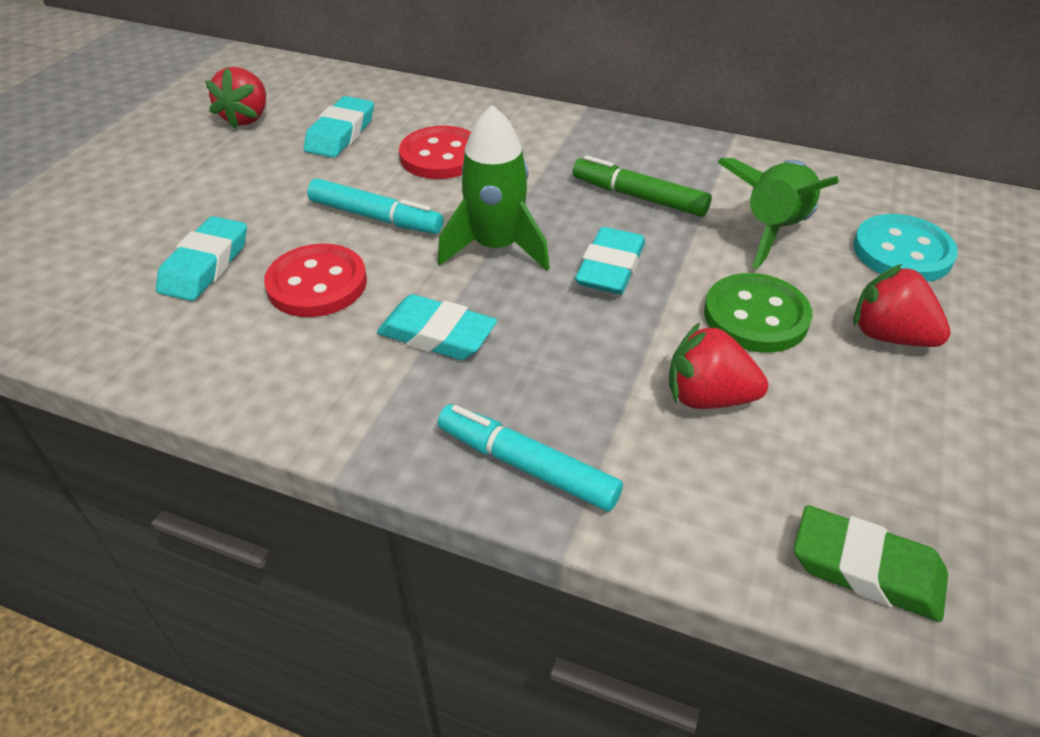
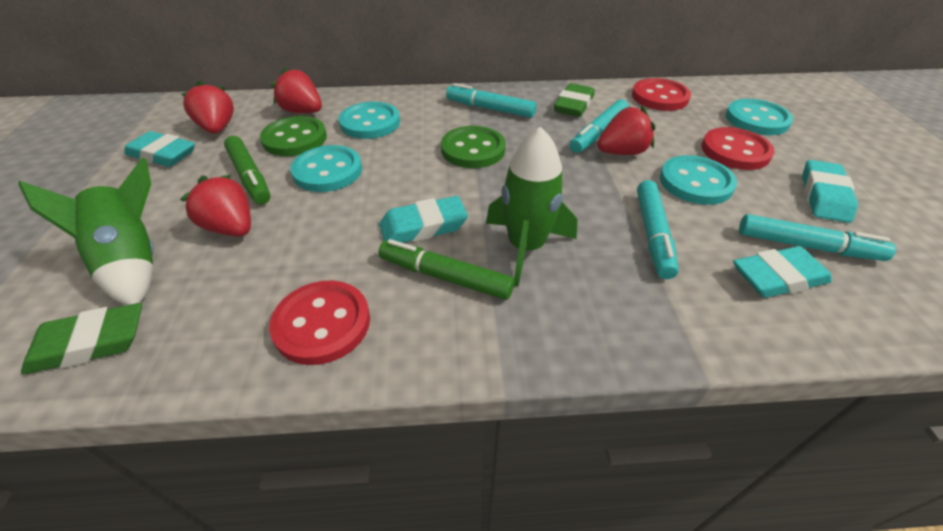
green button: 1 -> 2
green eraser: 1 -> 2
green marker: 1 -> 2
red button: 2 -> 3
red strawberry: 3 -> 4
turquoise button: 1 -> 4
turquoise marker: 2 -> 4

